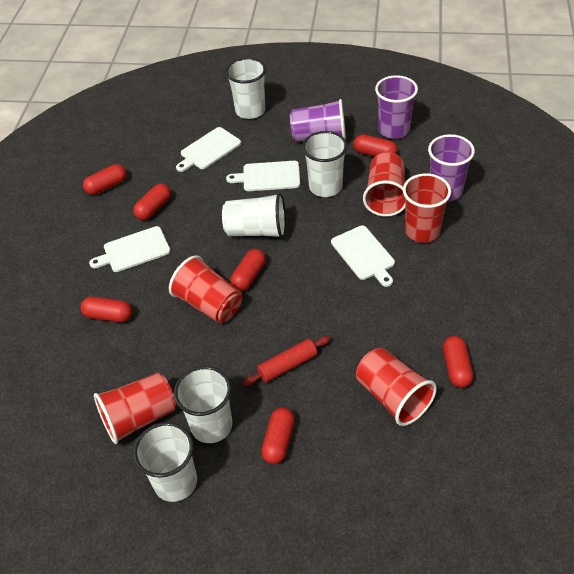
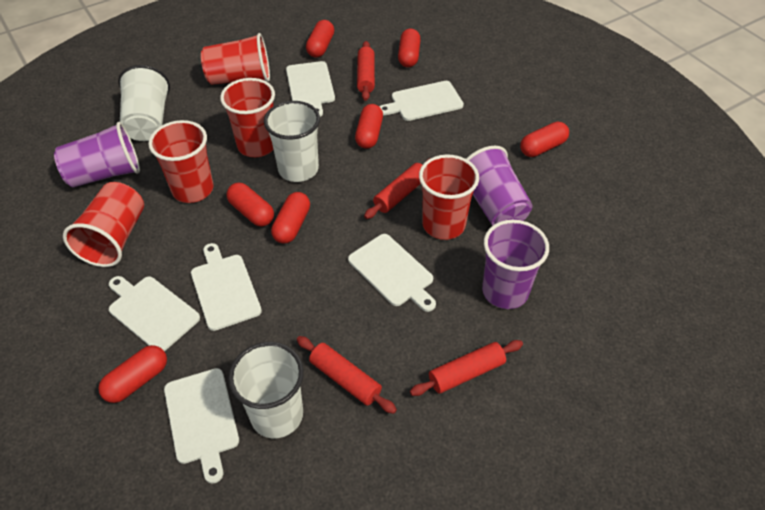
red rolling pin: 1 -> 4
white cup: 5 -> 3
white cutting board: 4 -> 6

